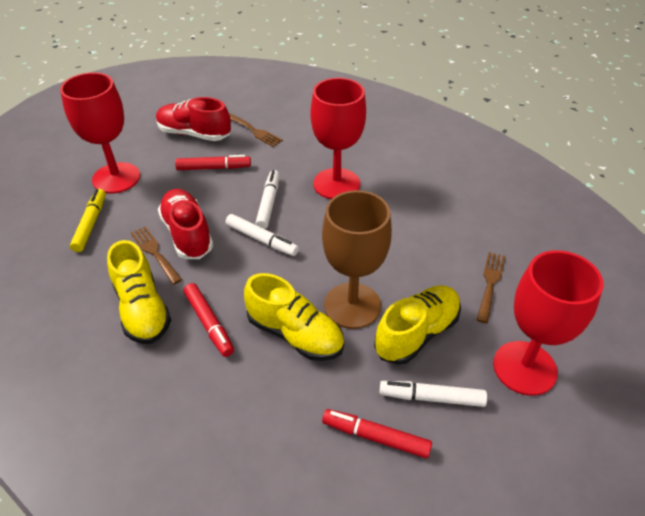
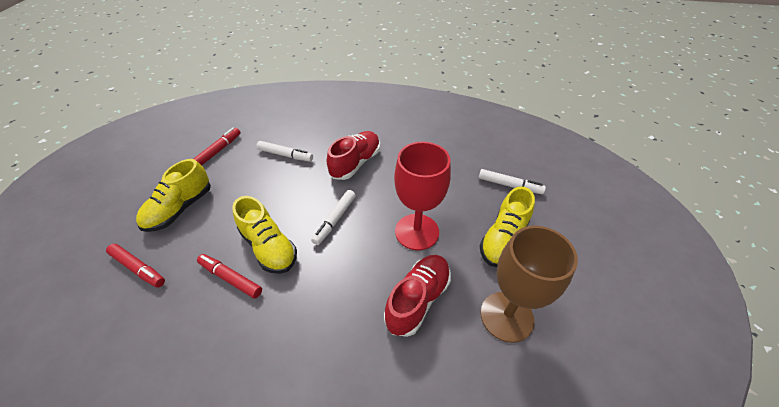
brown fork: 3 -> 0
red goblet: 3 -> 1
yellow marker: 1 -> 0

